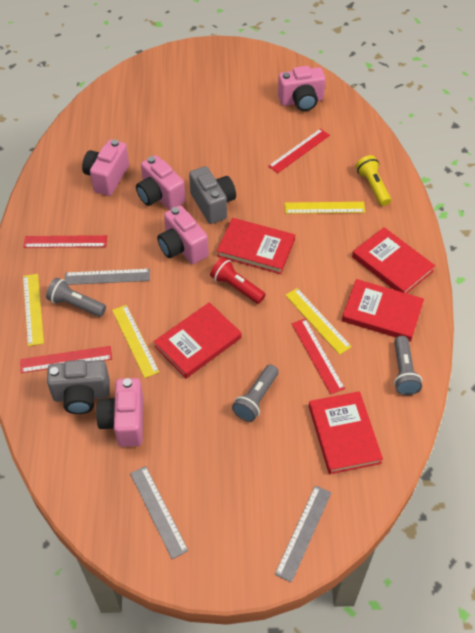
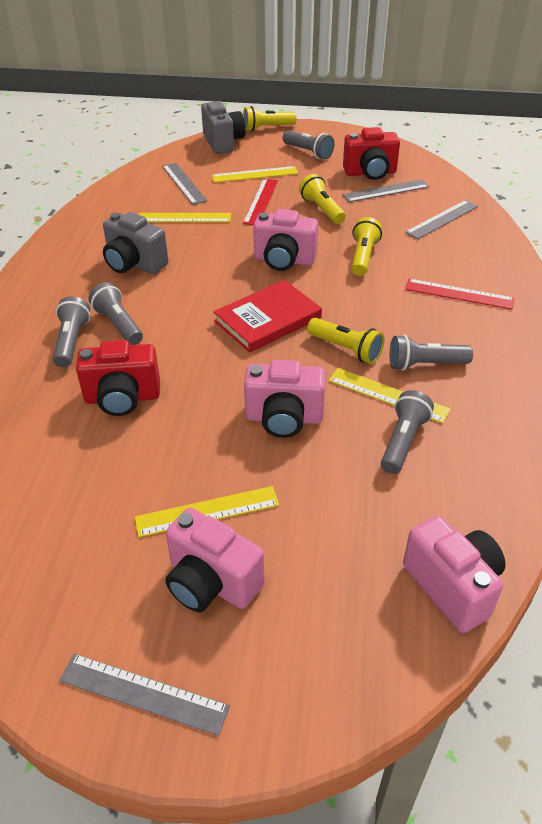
grey flashlight: 3 -> 5
grey ruler: 3 -> 4
pink camera: 5 -> 4
red book: 5 -> 1
red camera: 0 -> 2
red flashlight: 1 -> 0
red ruler: 4 -> 2
yellow flashlight: 1 -> 4

